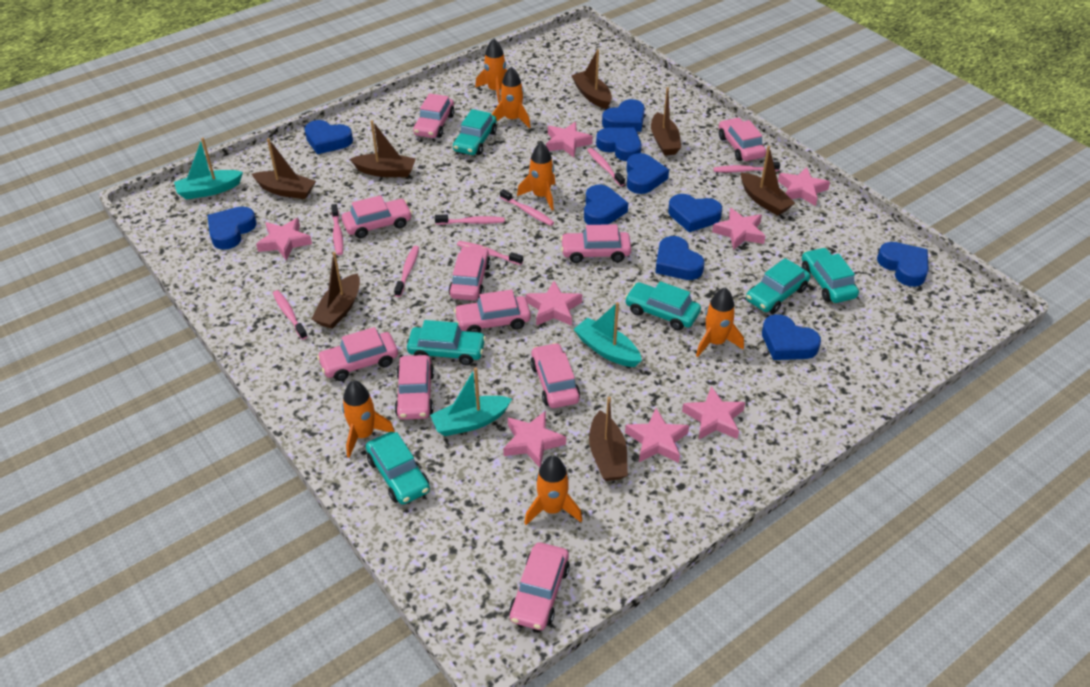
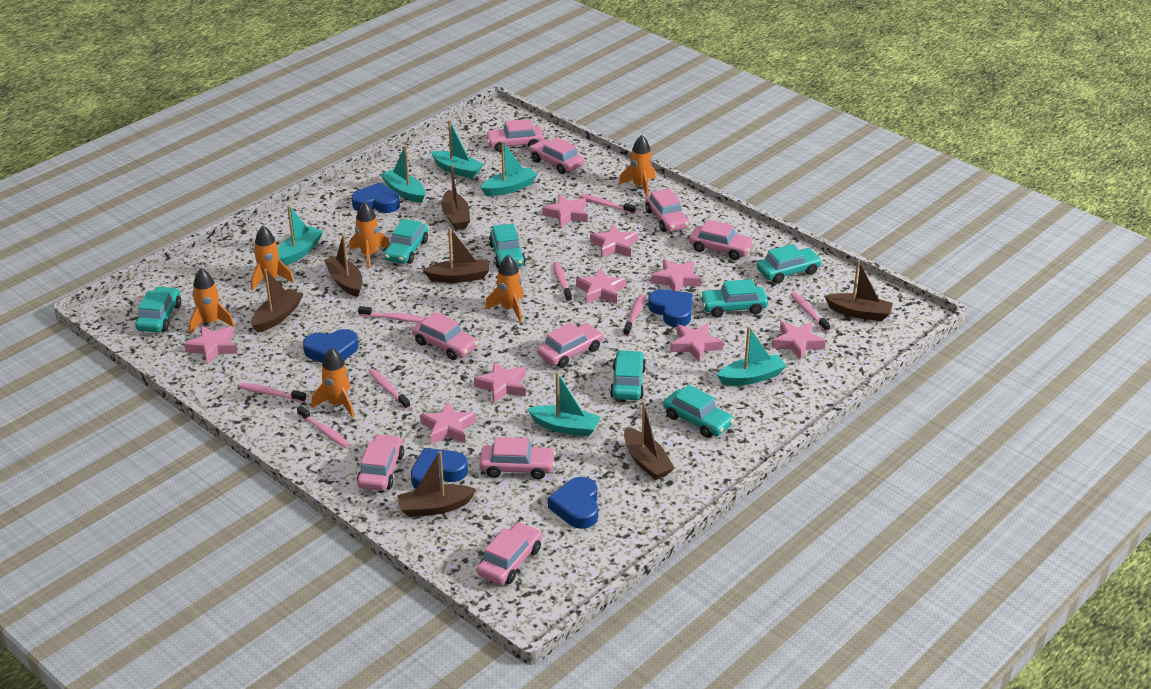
blue heart: 10 -> 5
pink car: 10 -> 9
pink star: 8 -> 9
turquoise boat: 3 -> 6
turquoise car: 6 -> 7

